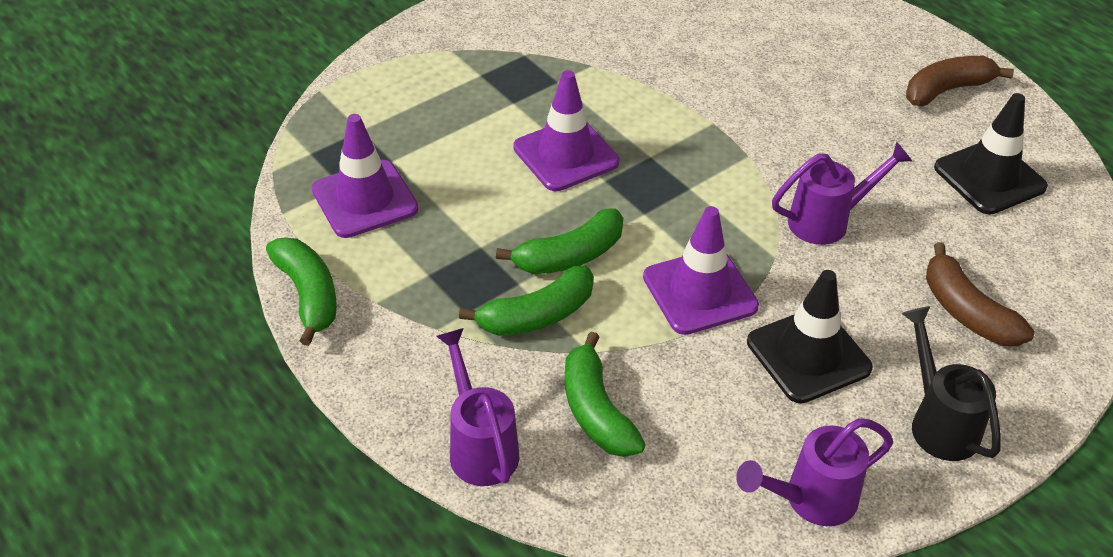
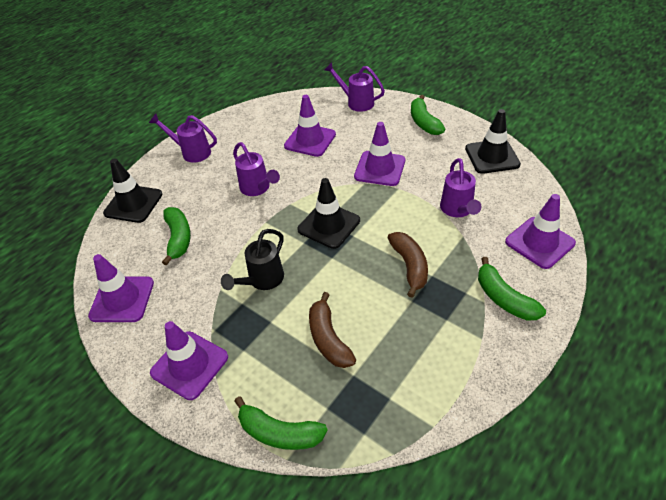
black traffic cone: 2 -> 3
purple traffic cone: 3 -> 5
purple watering can: 3 -> 4

